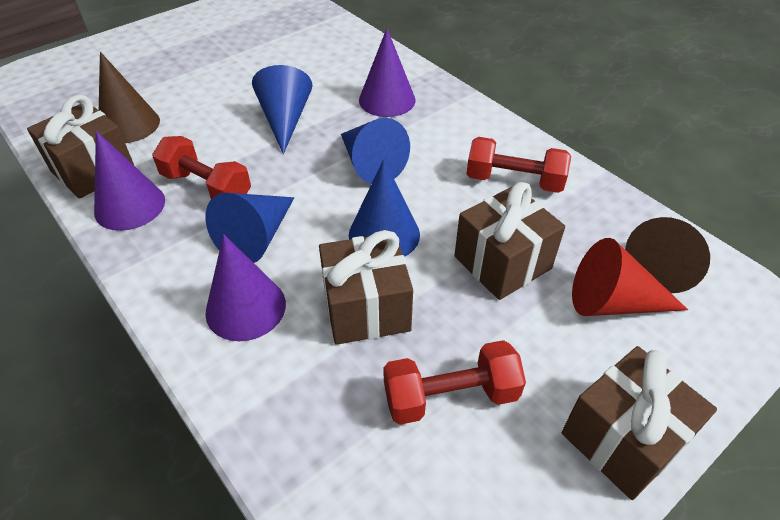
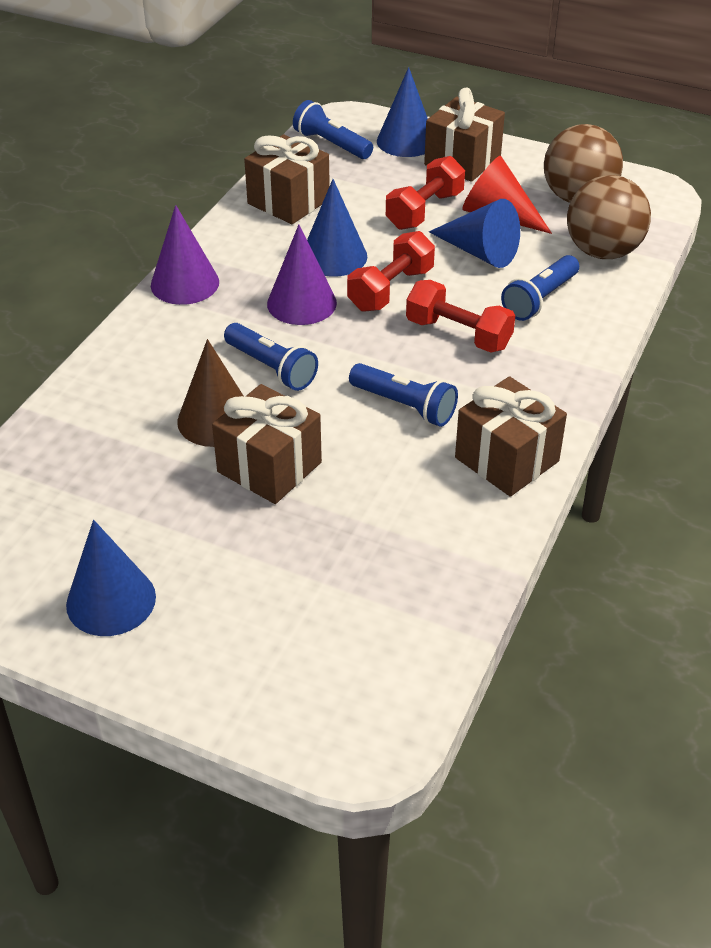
blue flashlight: 0 -> 4
brown ball: 0 -> 2
brown cone: 2 -> 1
purple cone: 3 -> 2

